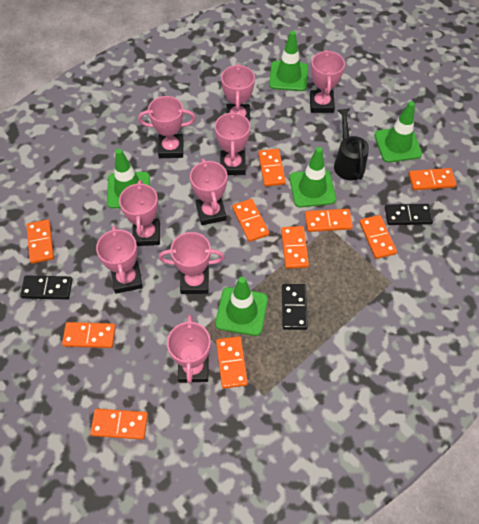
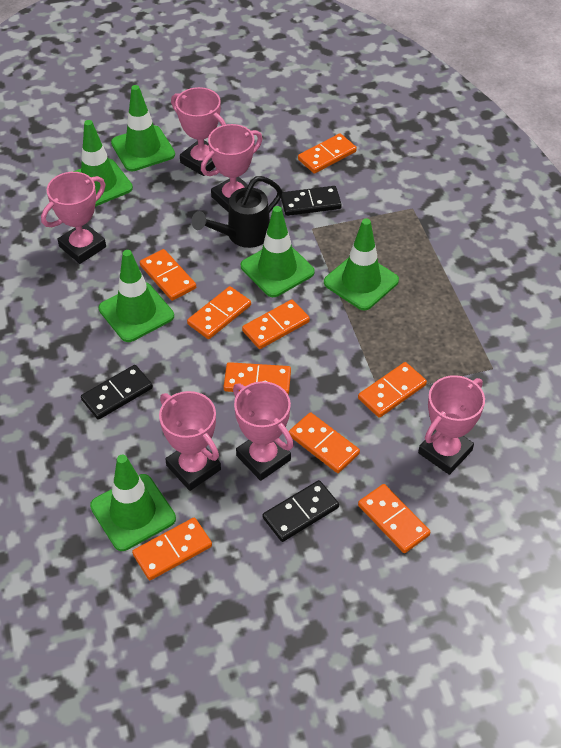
green traffic cone: 5 -> 6
orange domino: 10 -> 9
pink trophy: 9 -> 6

